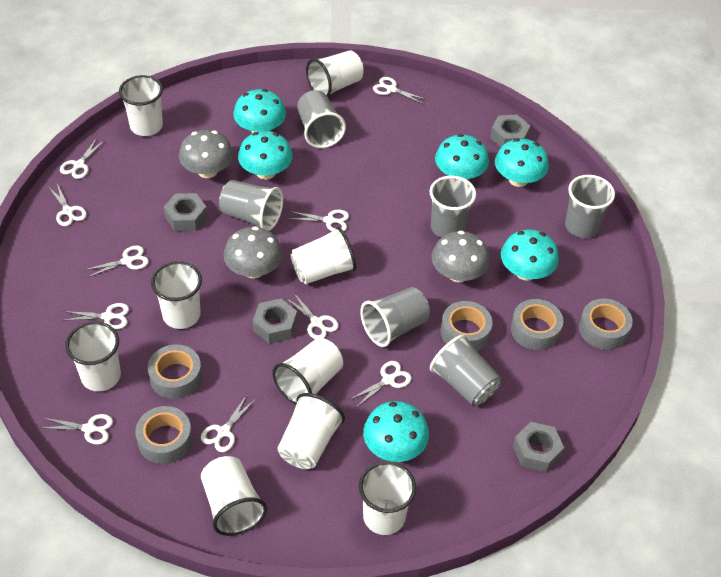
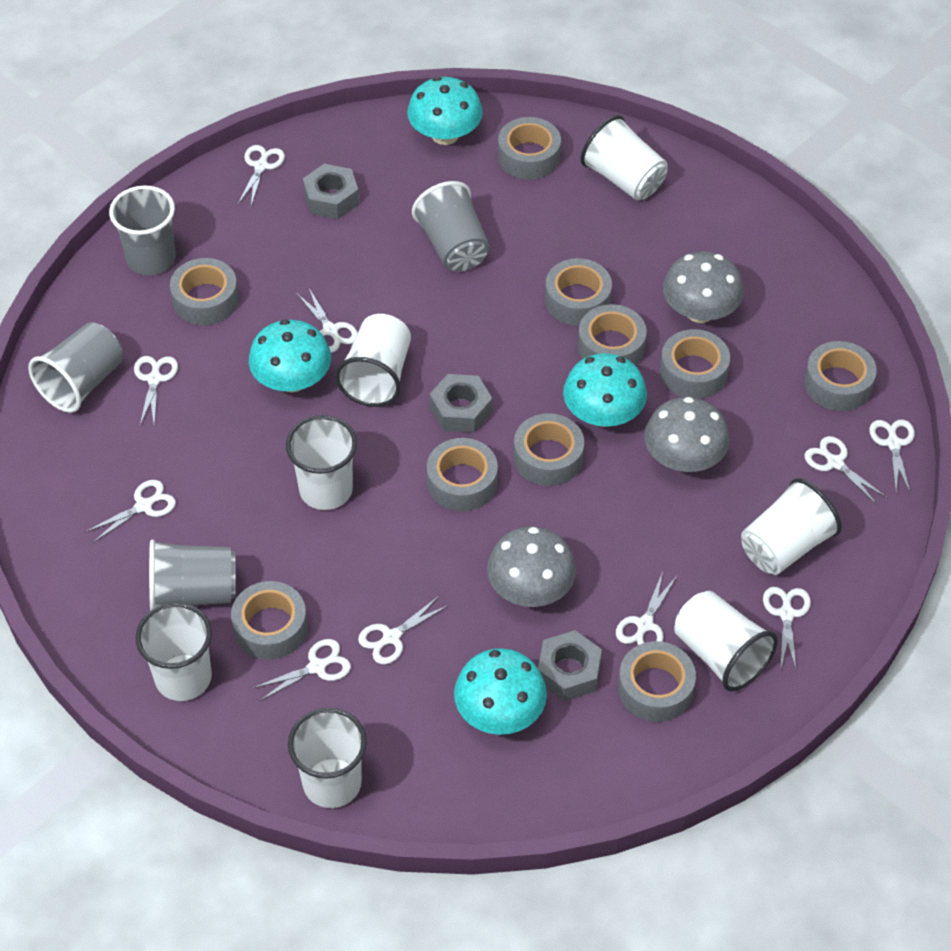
grey cup: 6 -> 4
grey nut: 4 -> 3
grey tape: 5 -> 10
turquoise mushroom: 6 -> 4
white cup: 9 -> 7

